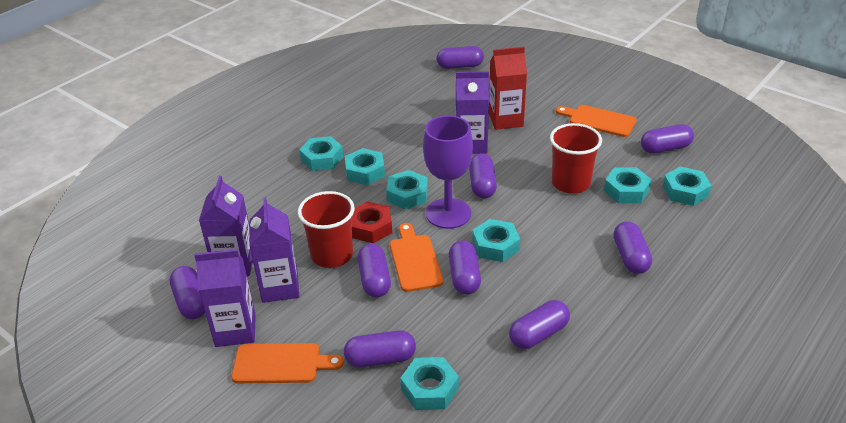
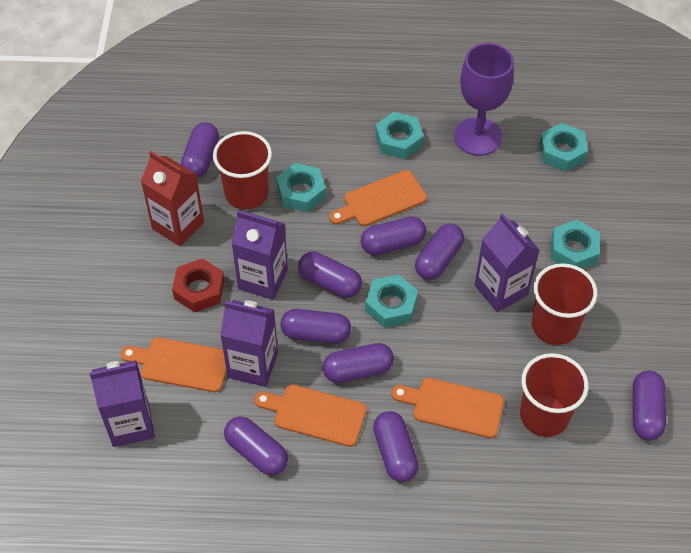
orange cutting board: 3 -> 4
red cup: 2 -> 3
turquoise nut: 7 -> 5

